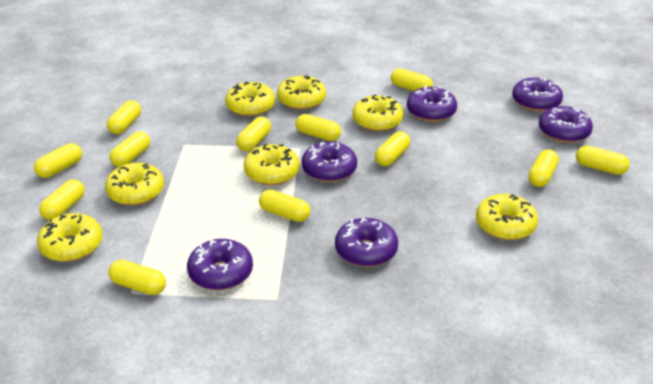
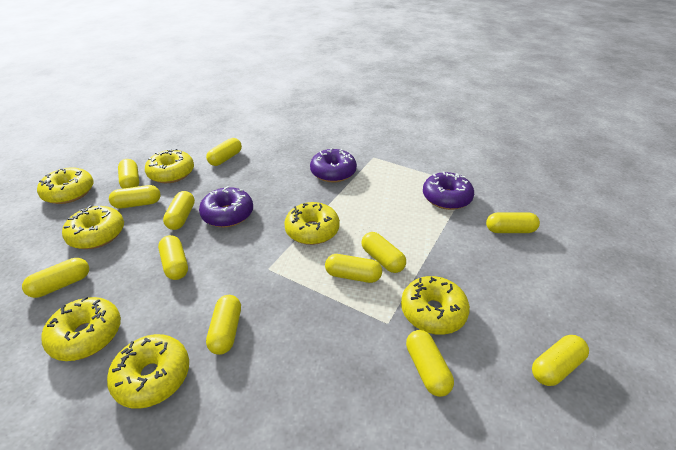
purple donut: 6 -> 3

